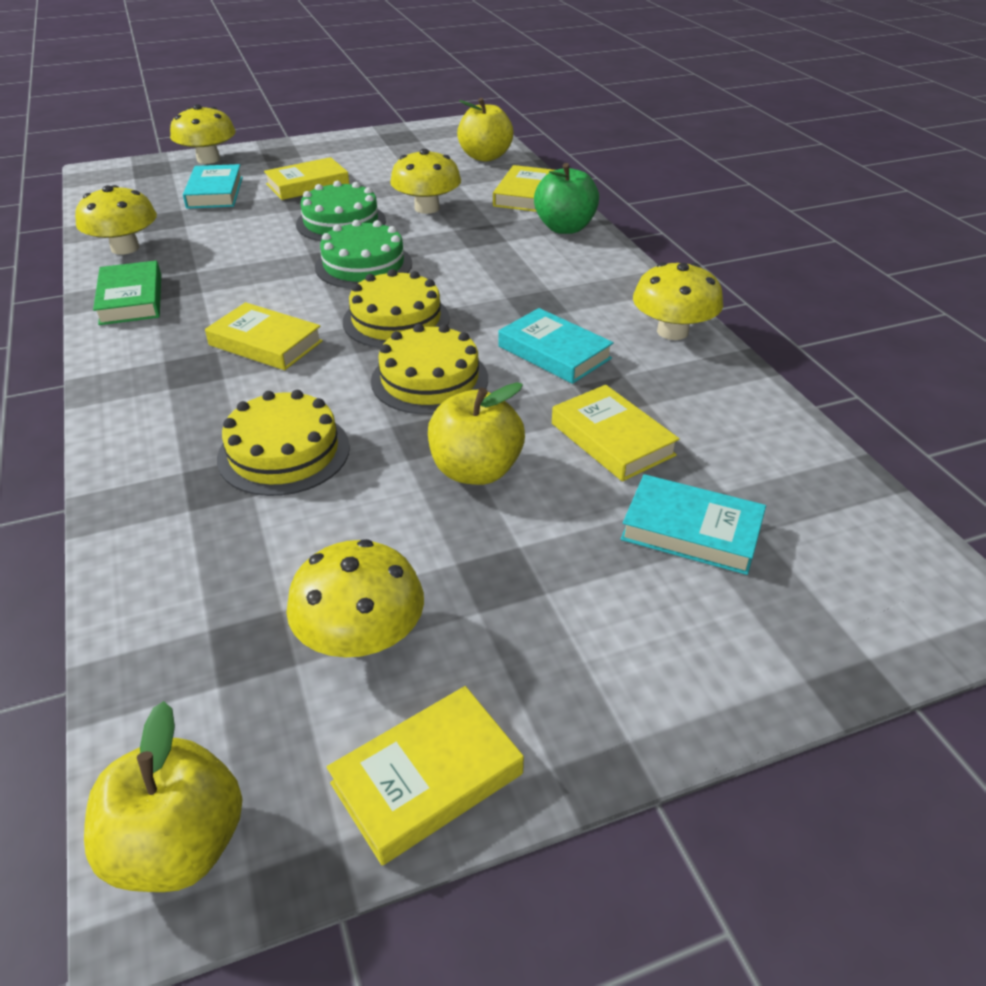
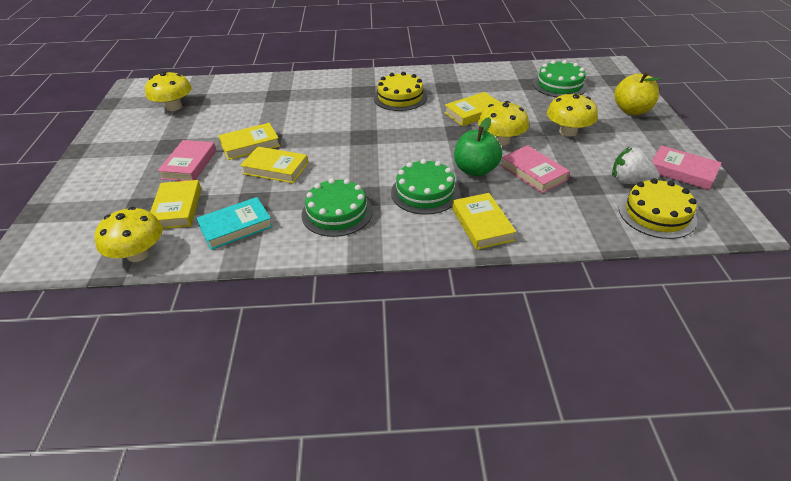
green book: 1 -> 0
green cake: 2 -> 3
pink book: 0 -> 3
turquoise book: 3 -> 1
white strawberry: 0 -> 1
yellow apple: 3 -> 1
yellow cake: 3 -> 2
yellow mushroom: 5 -> 4

